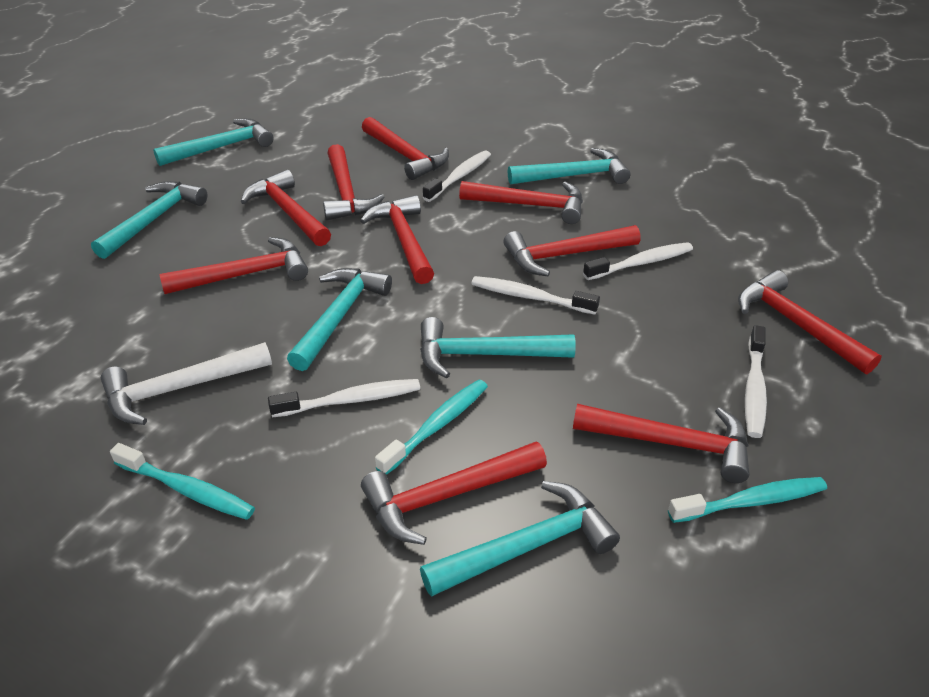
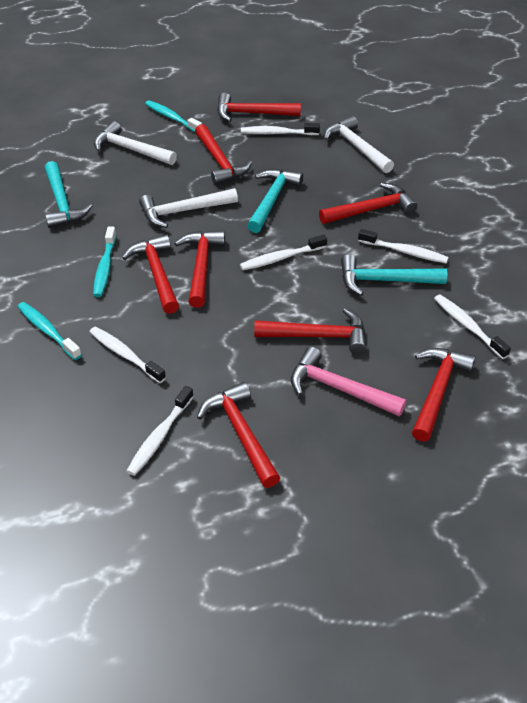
pink hammer: 0 -> 1
red hammer: 10 -> 8
turquoise hammer: 6 -> 3
white hammer: 1 -> 3
white toothbrush: 5 -> 6

